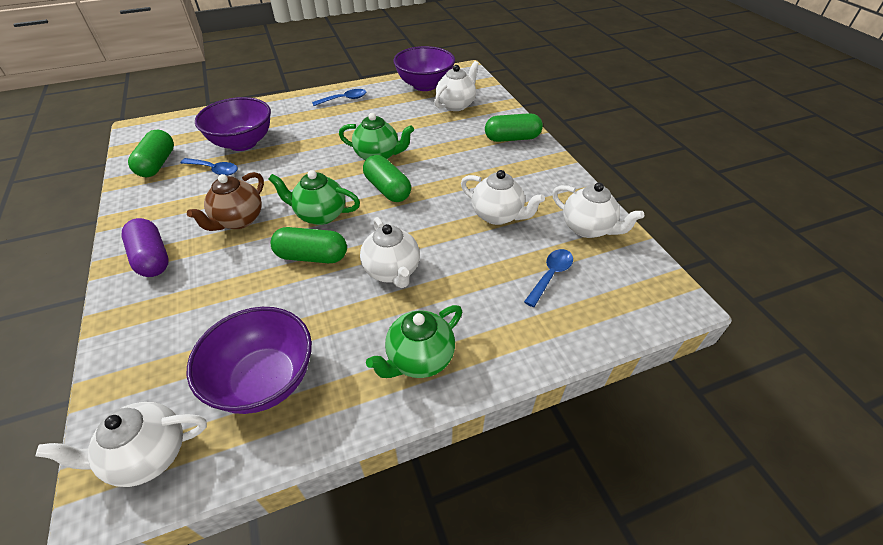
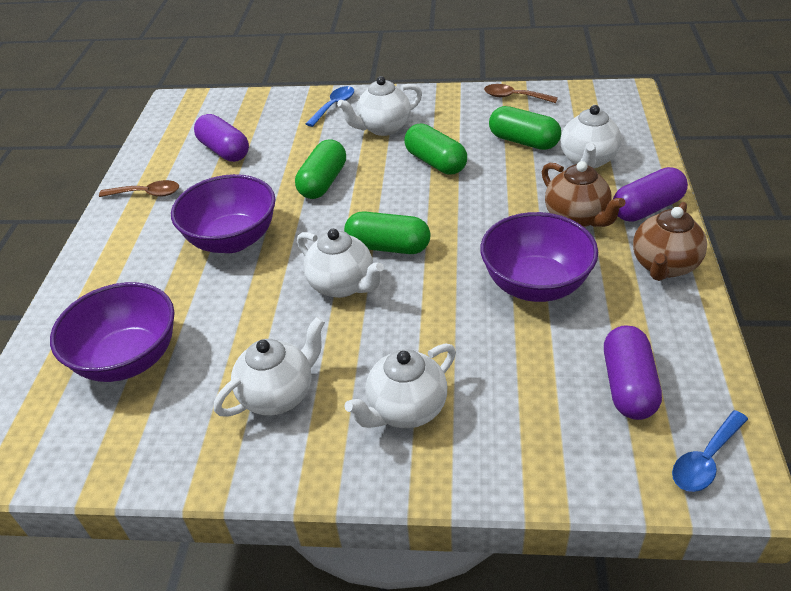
blue spoon: 3 -> 2
brown spoon: 0 -> 2
brown teapot: 1 -> 2
green teapot: 3 -> 0
purple capsule: 1 -> 3

